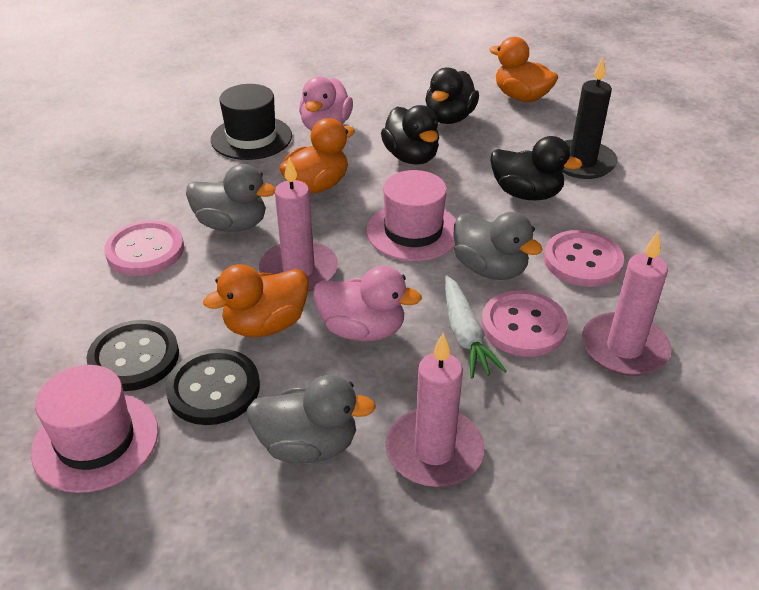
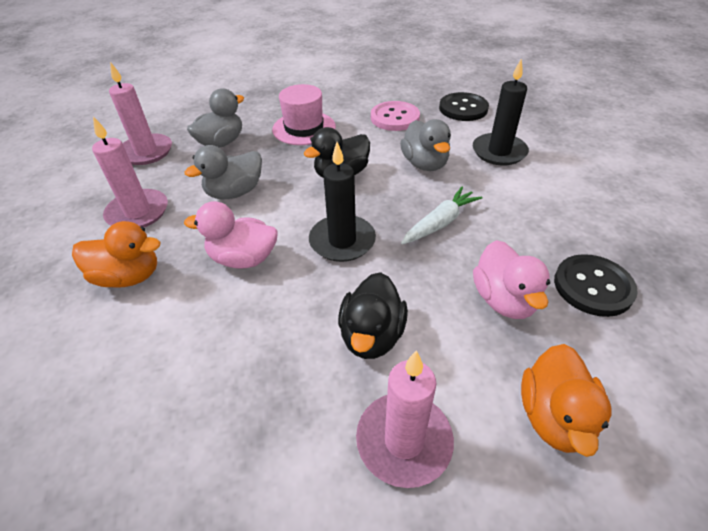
black candle: 1 -> 2
black duck: 3 -> 2
black hat: 1 -> 0
orange duck: 3 -> 2
pink button: 3 -> 1
pink hat: 2 -> 1

